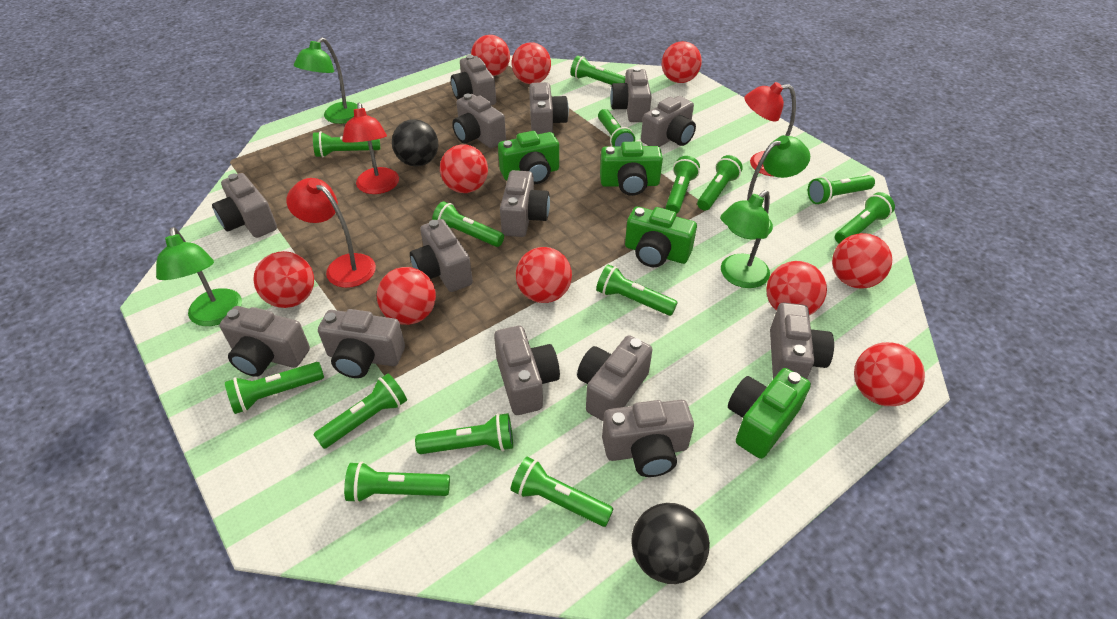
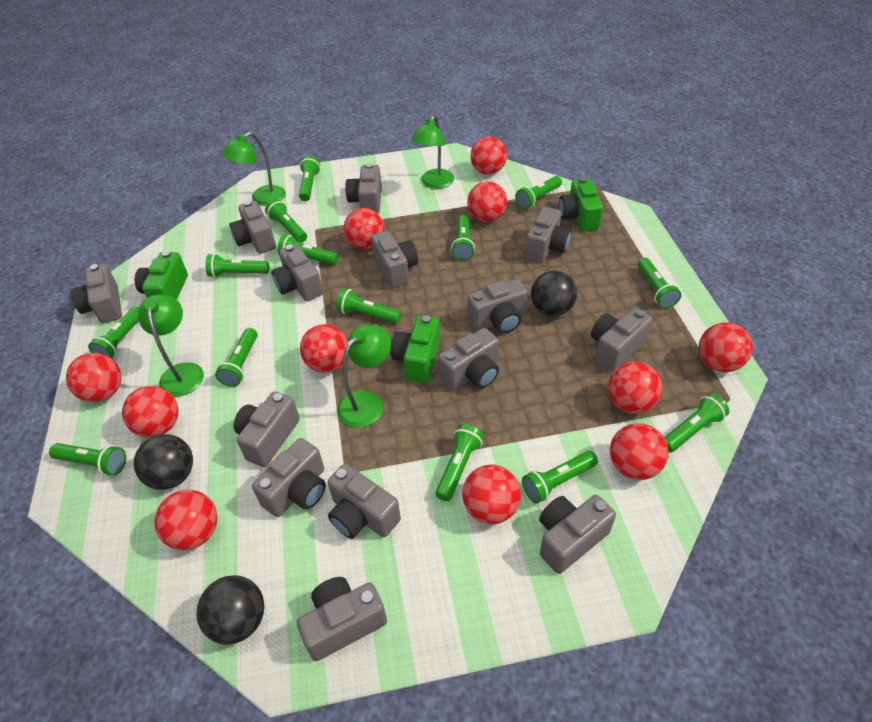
black ball: 2 -> 3
green camera: 4 -> 3
red ball: 10 -> 11
red lamp: 3 -> 0

